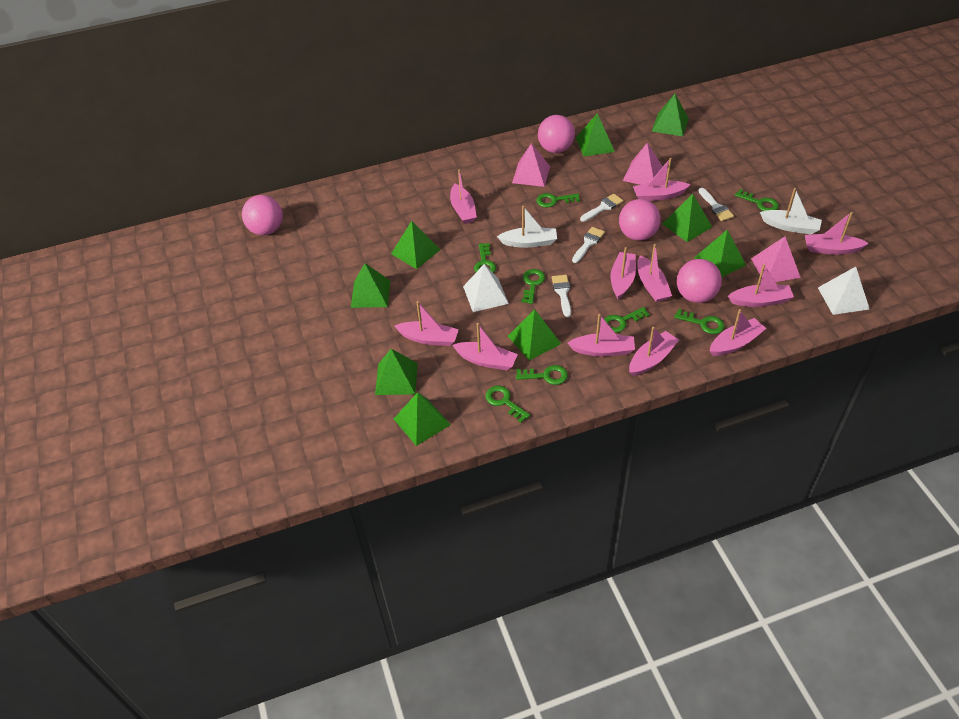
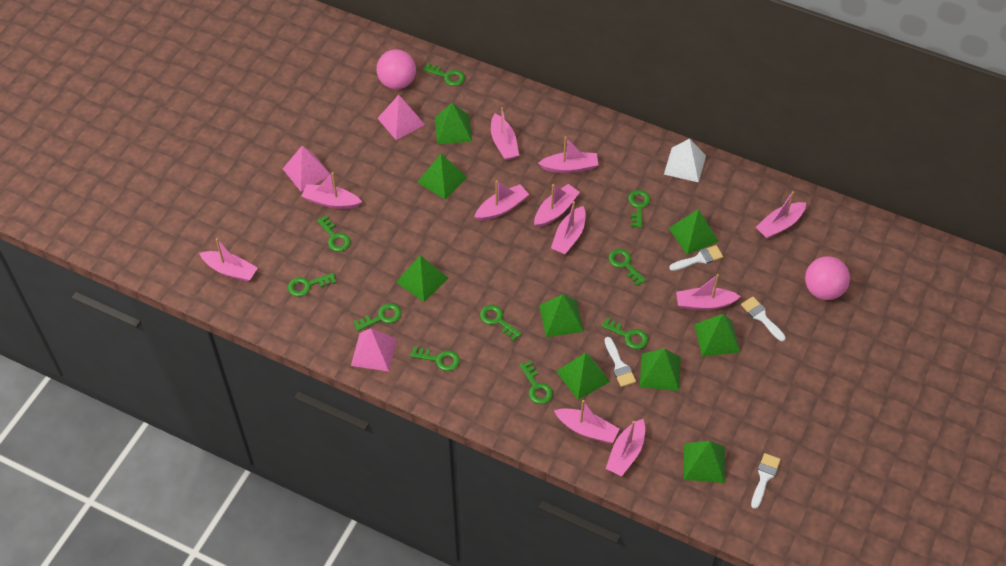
green key: 8 -> 10
pink ball: 4 -> 2
white boat: 2 -> 0
white pyramid: 2 -> 1

